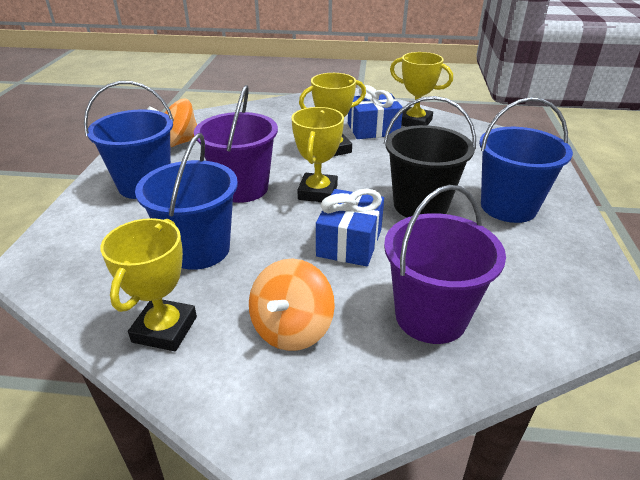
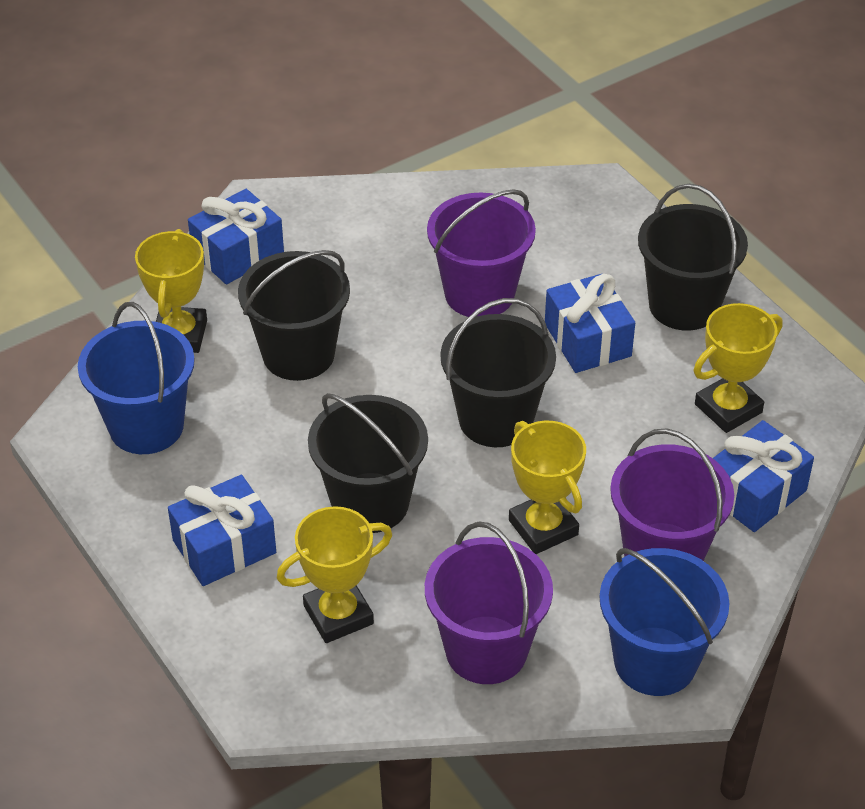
black bucket: 1 -> 4
blue bucket: 3 -> 2
blue gift: 2 -> 4
orange spinning top: 2 -> 0
purple bucket: 2 -> 3

